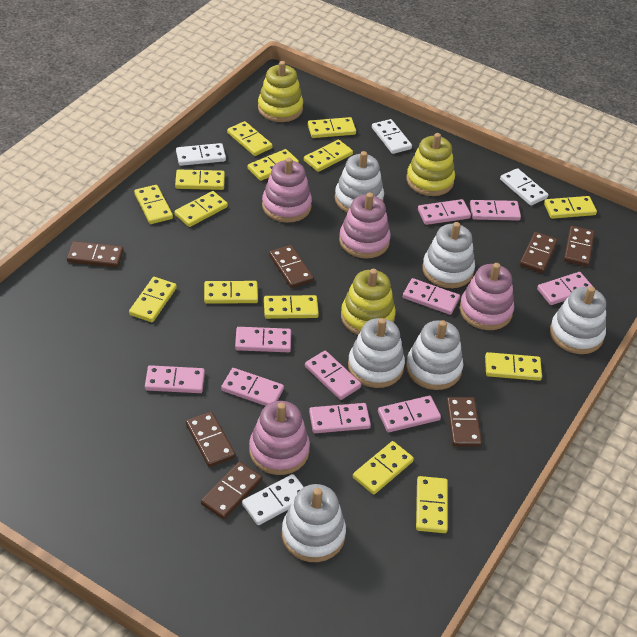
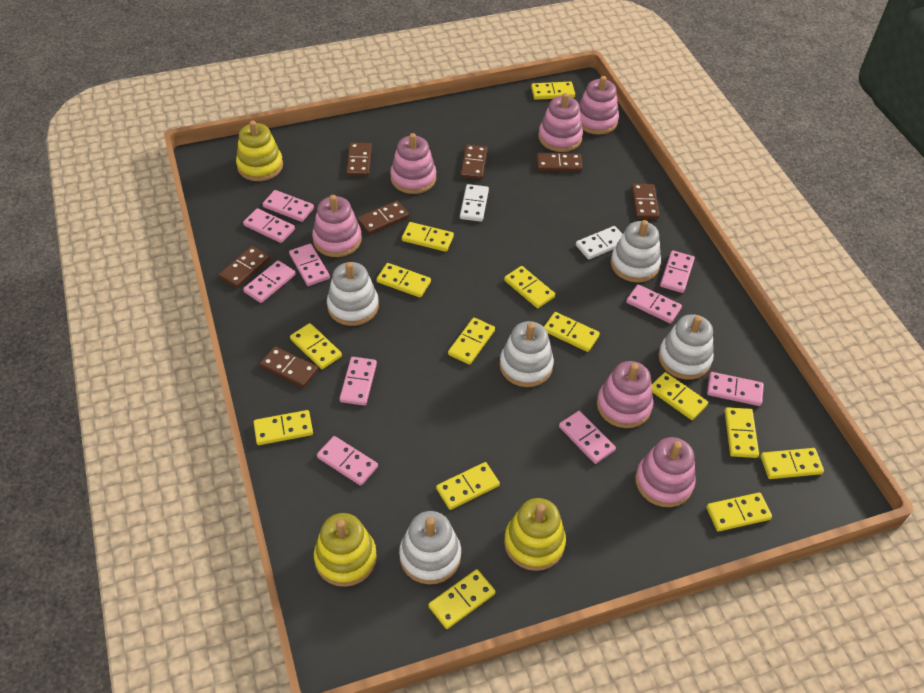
pink stacking toy: 4 -> 6
white domino: 4 -> 2
white stacking toy: 6 -> 5

